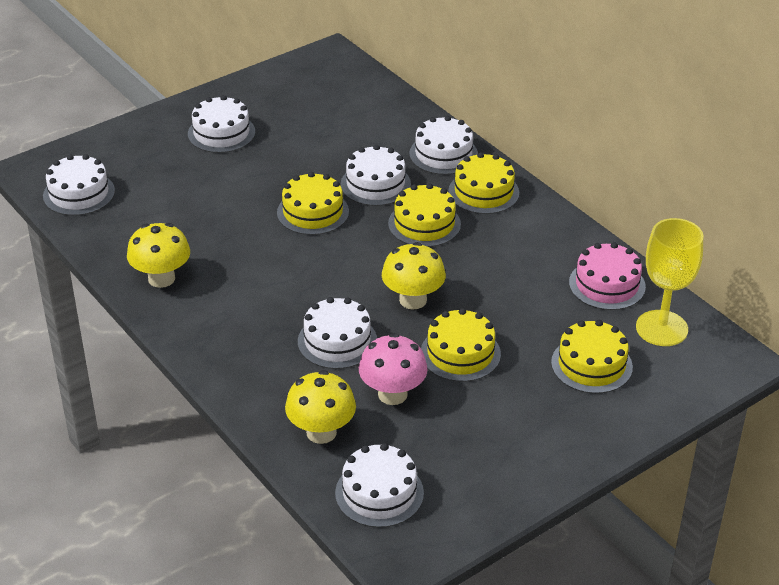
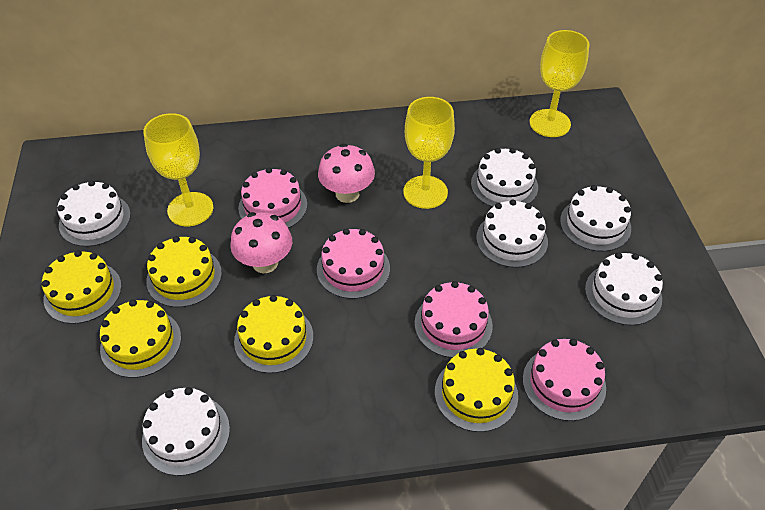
pink cake: 1 -> 4
pink mushroom: 1 -> 2
yellow goblet: 1 -> 3
yellow mushroom: 3 -> 0

